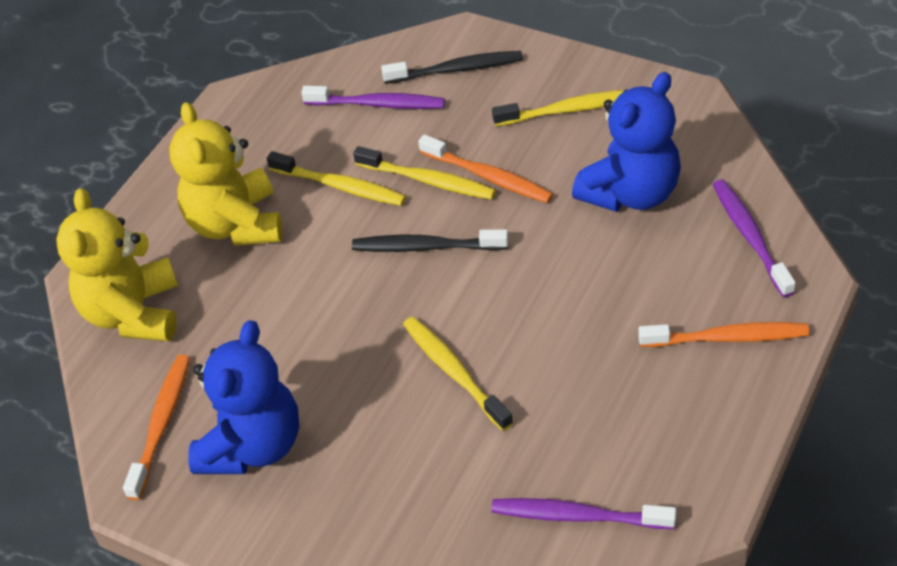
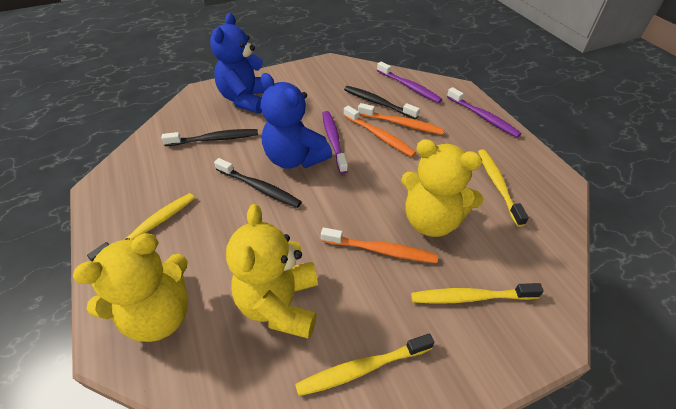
black toothbrush: 2 -> 3
yellow teddy bear: 2 -> 3

